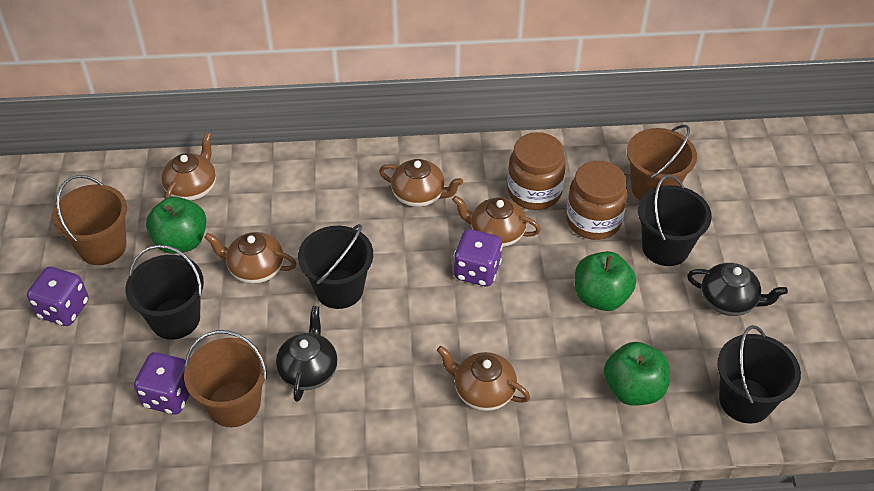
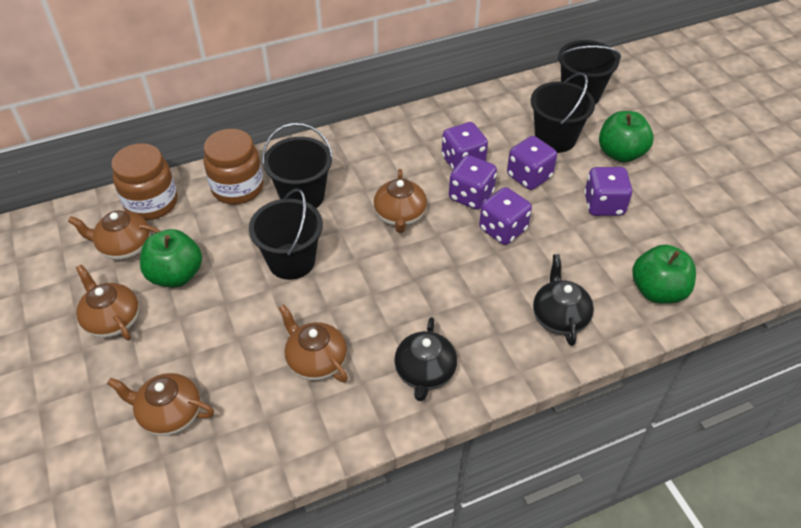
brown bucket: 3 -> 0
purple dice: 3 -> 5

